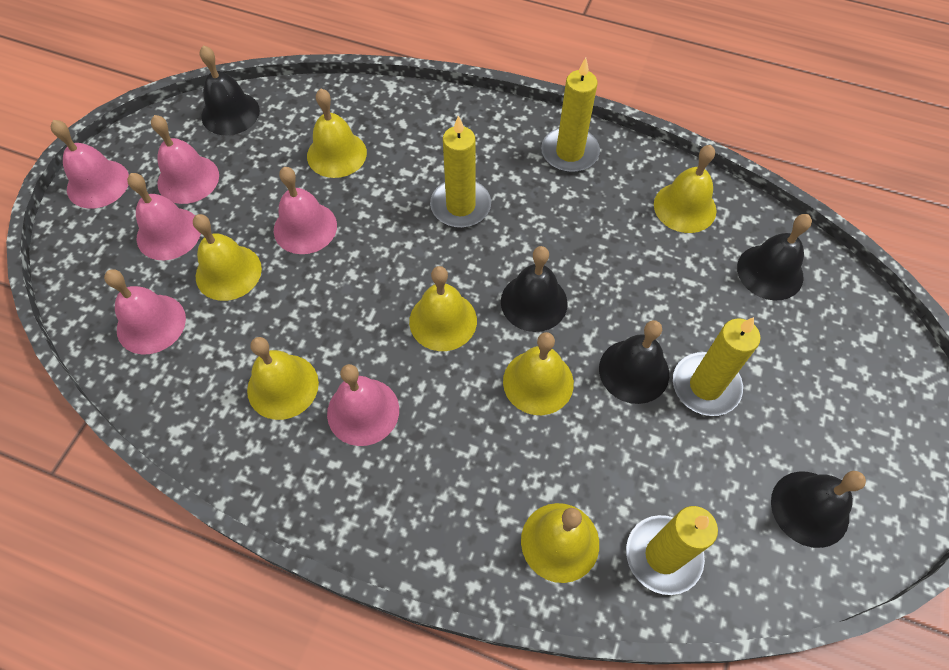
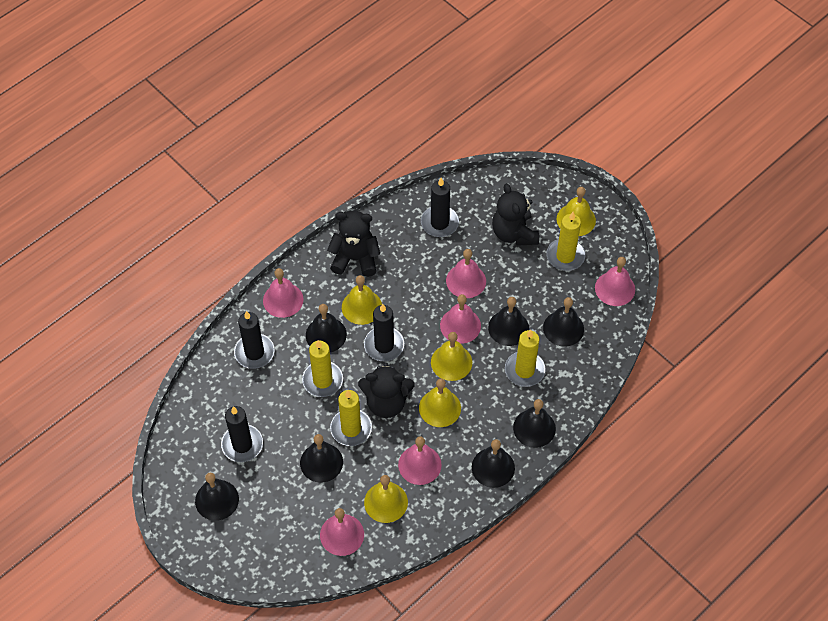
black bell: 5 -> 7
black candle: 0 -> 4
black teddy bear: 0 -> 3
yellow bell: 7 -> 5

